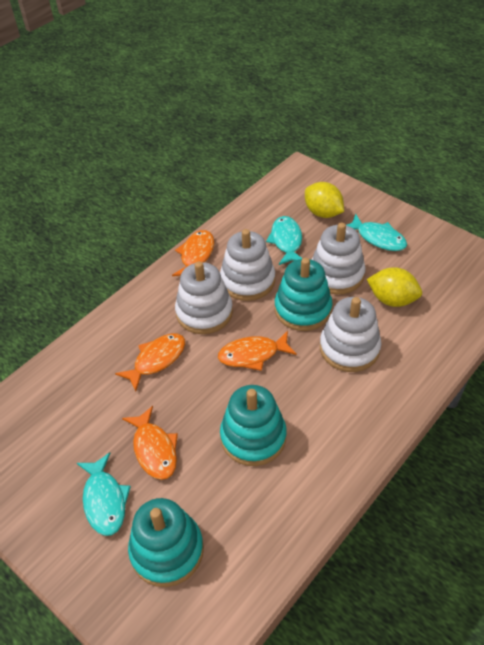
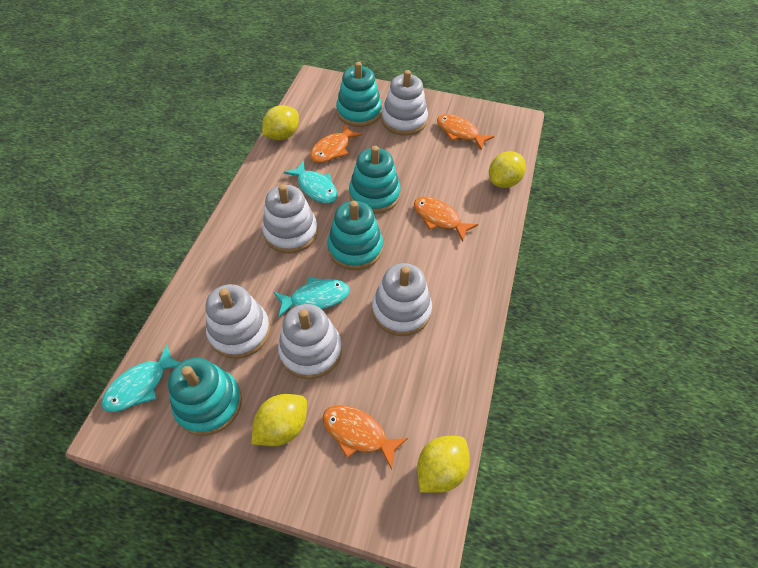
turquoise stacking toy: 3 -> 4
white stacking toy: 4 -> 5
yellow lemon: 2 -> 4

